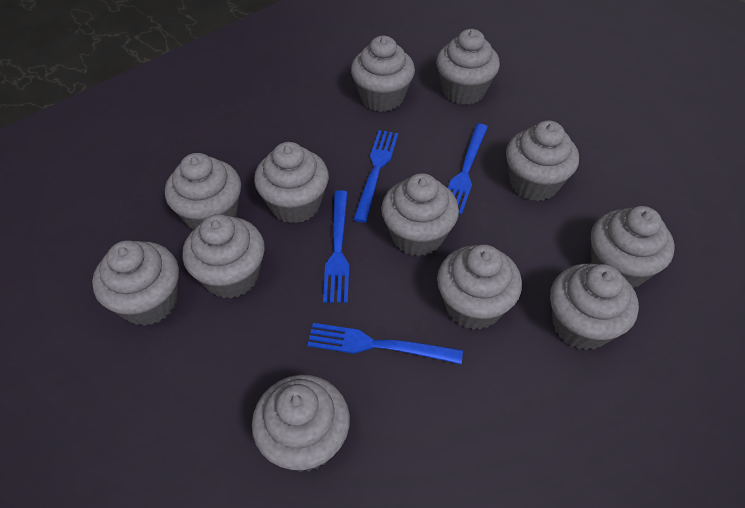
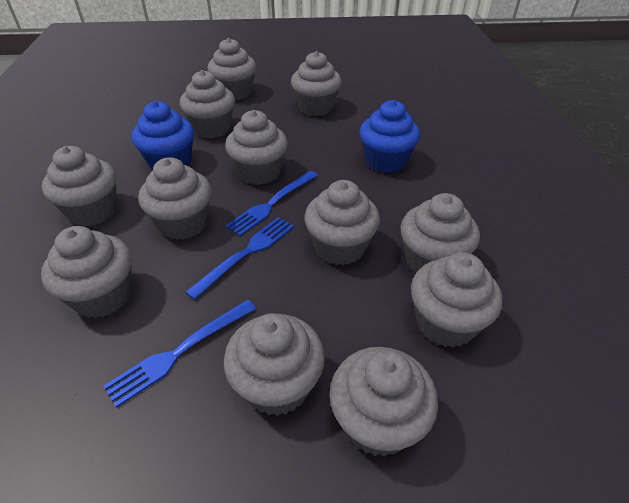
blue cupcake: 0 -> 2
blue fork: 4 -> 3

